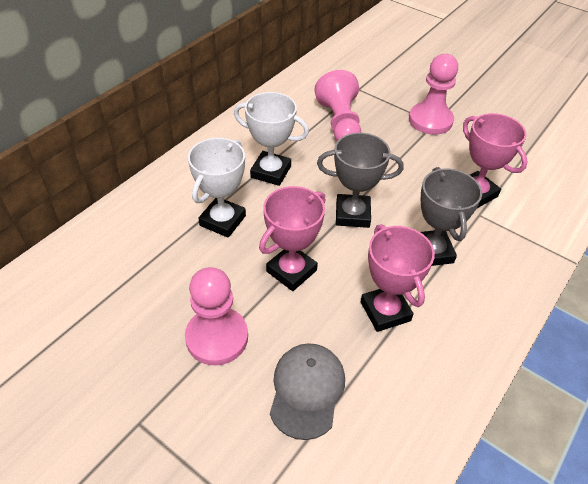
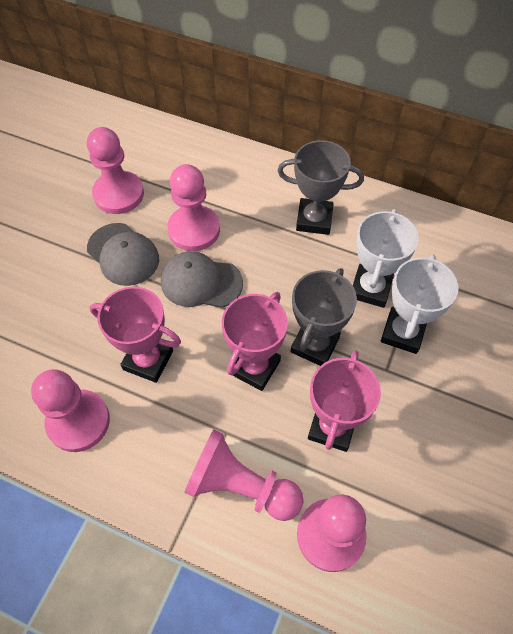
grey cap: 1 -> 2
pink pawn: 3 -> 5

